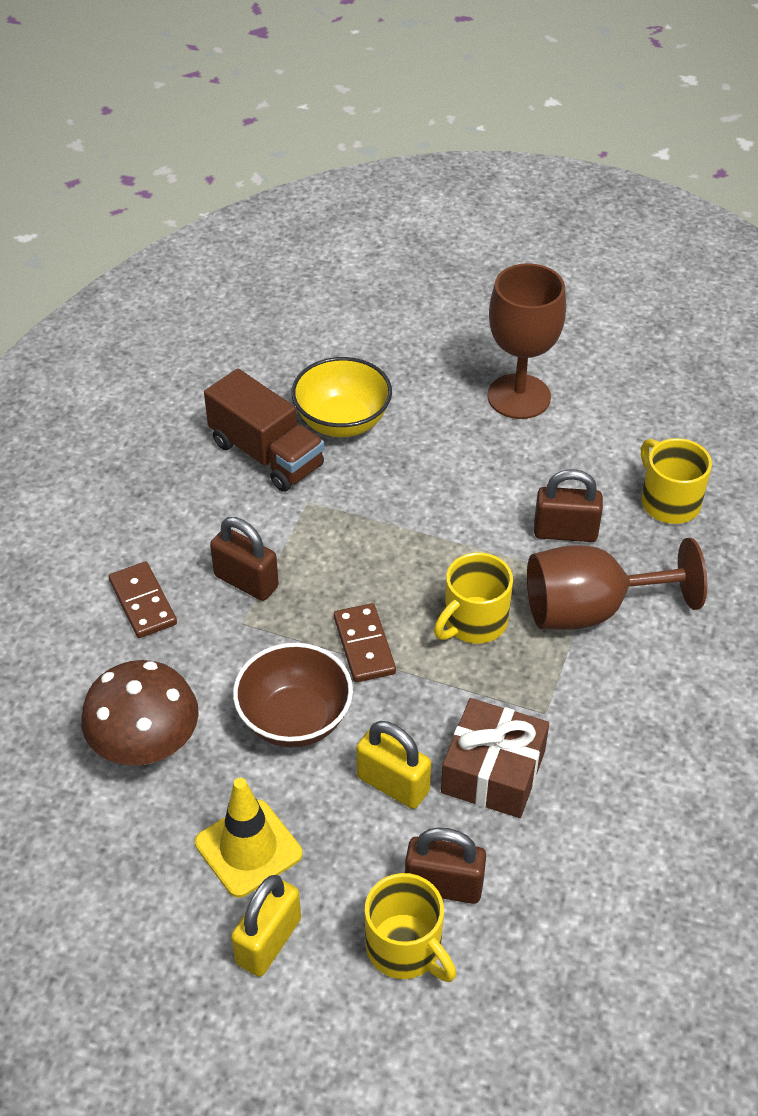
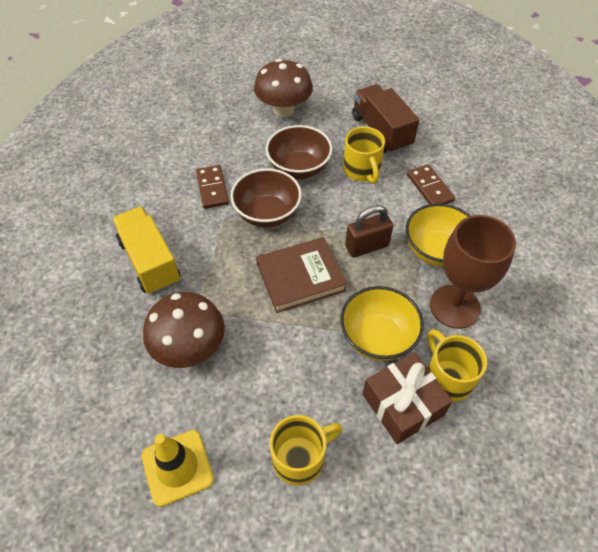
brown book: 0 -> 1
brown bowl: 1 -> 2
brown goblet: 2 -> 1
brown mushroom: 1 -> 2
brown padlock: 3 -> 1
yellow bowl: 1 -> 2
yellow padlock: 2 -> 0
yellow truck: 0 -> 1

